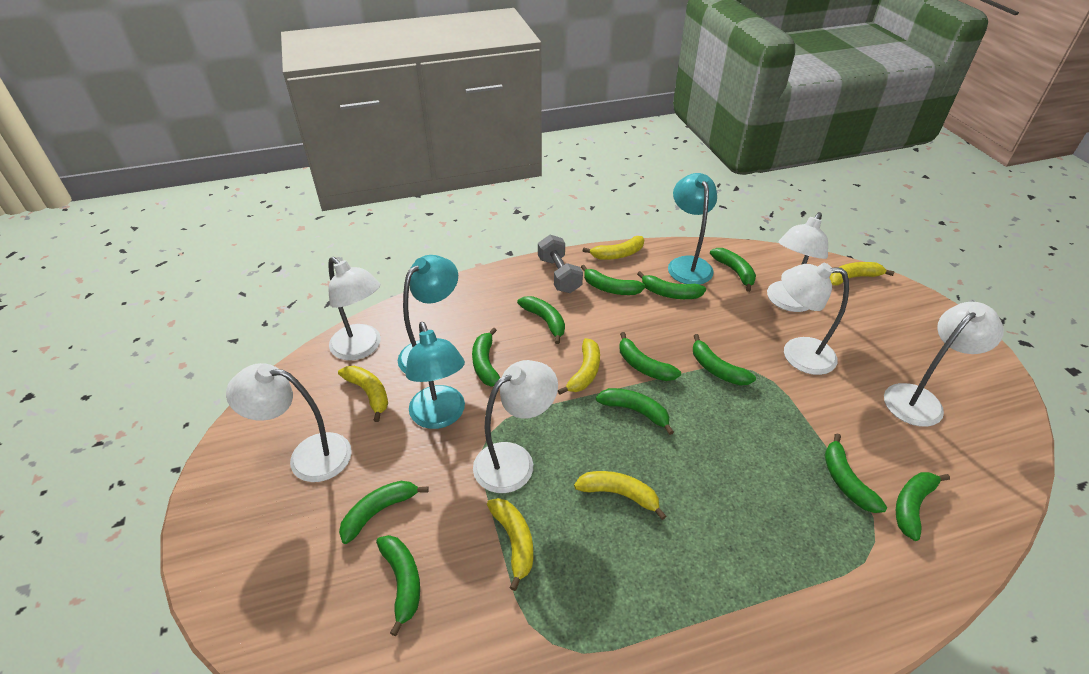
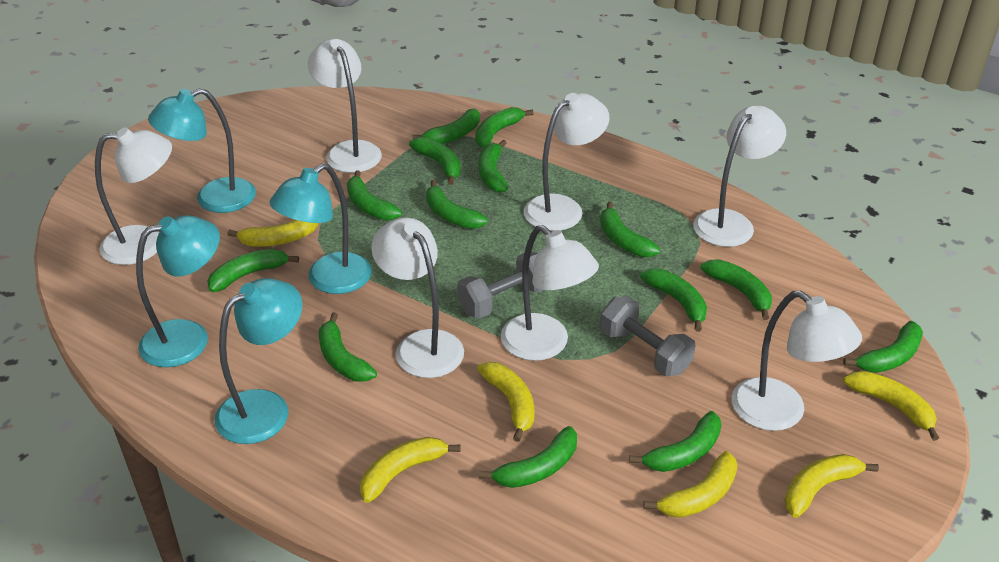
green banana: 12 -> 14
grey dumbbell: 1 -> 2
turquoise lamp: 3 -> 4
white lamp: 6 -> 7

